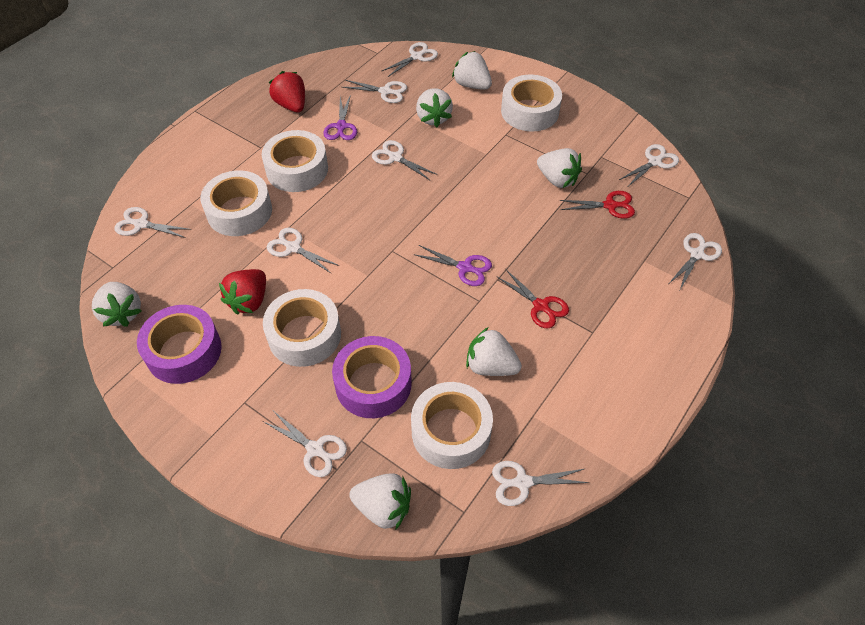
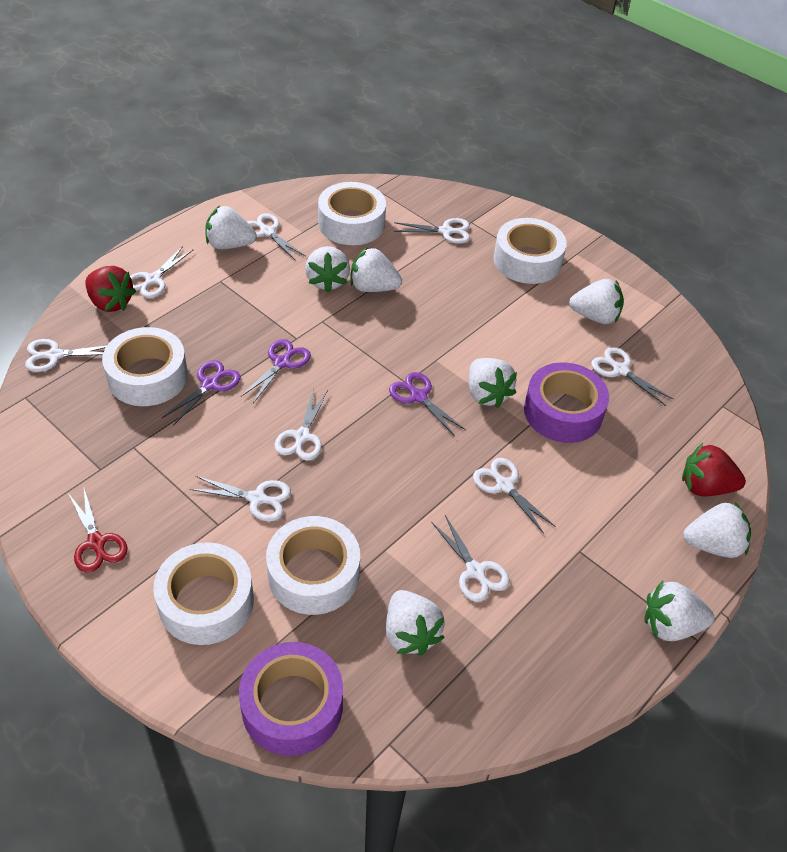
purple scissors: 2 -> 3
red scissors: 2 -> 1
white strawberry: 6 -> 8

